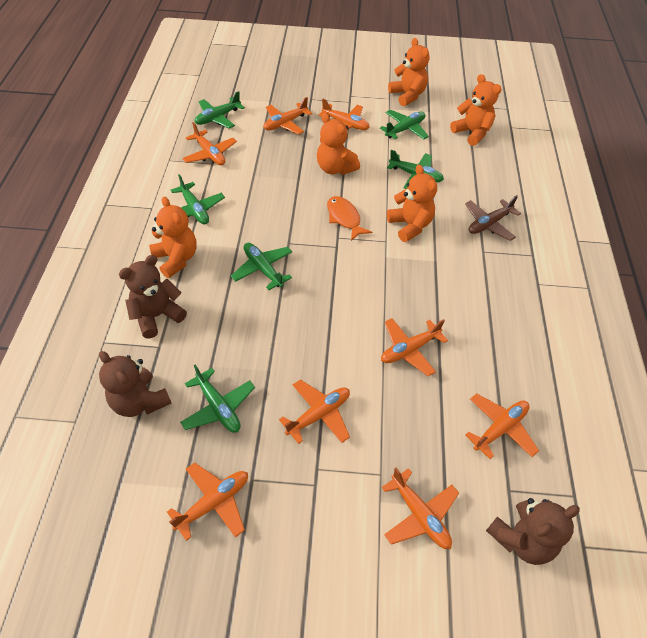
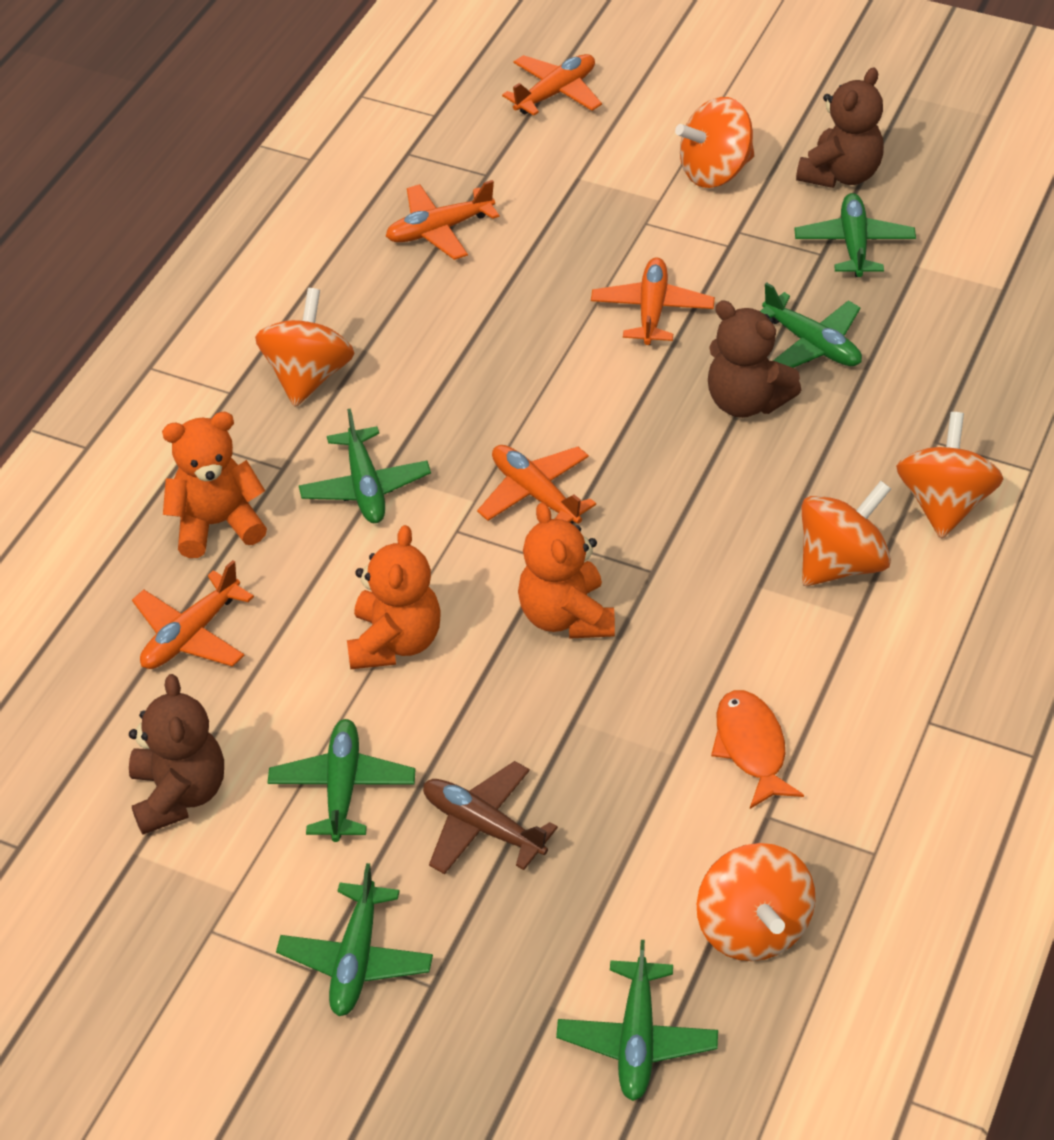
orange plane: 8 -> 5
orange spinning top: 0 -> 5
orange teddy bear: 5 -> 3

